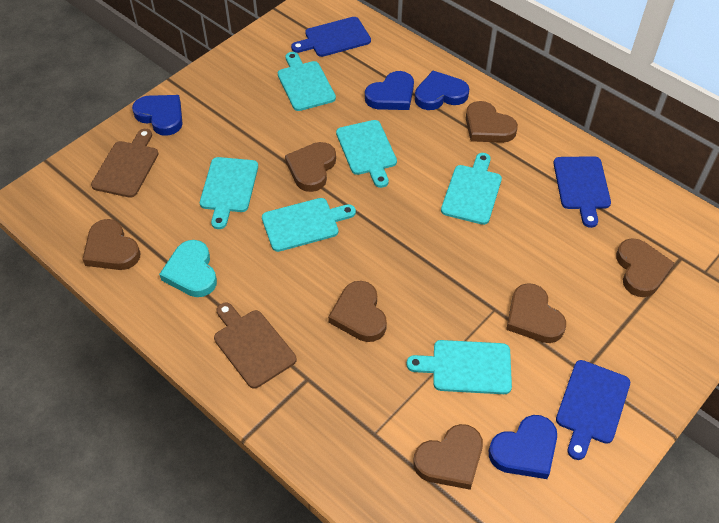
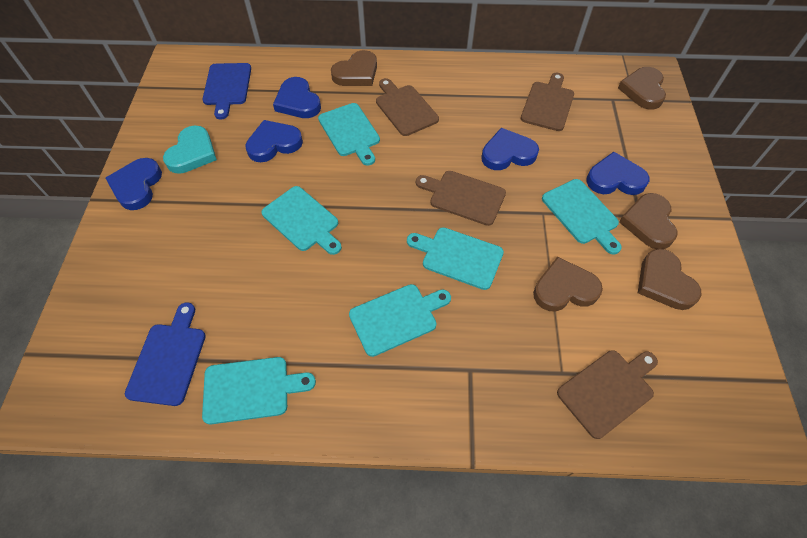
blue cutting board: 3 -> 2
blue heart: 4 -> 5
brown cutting board: 2 -> 4
brown heart: 7 -> 5

